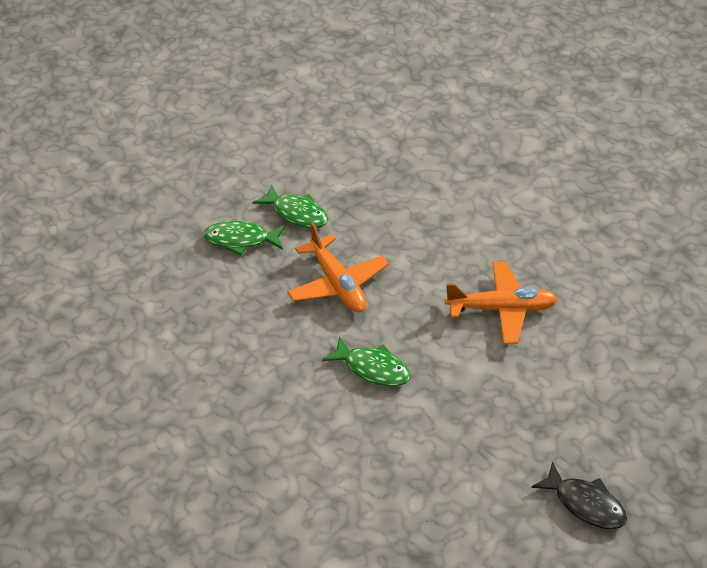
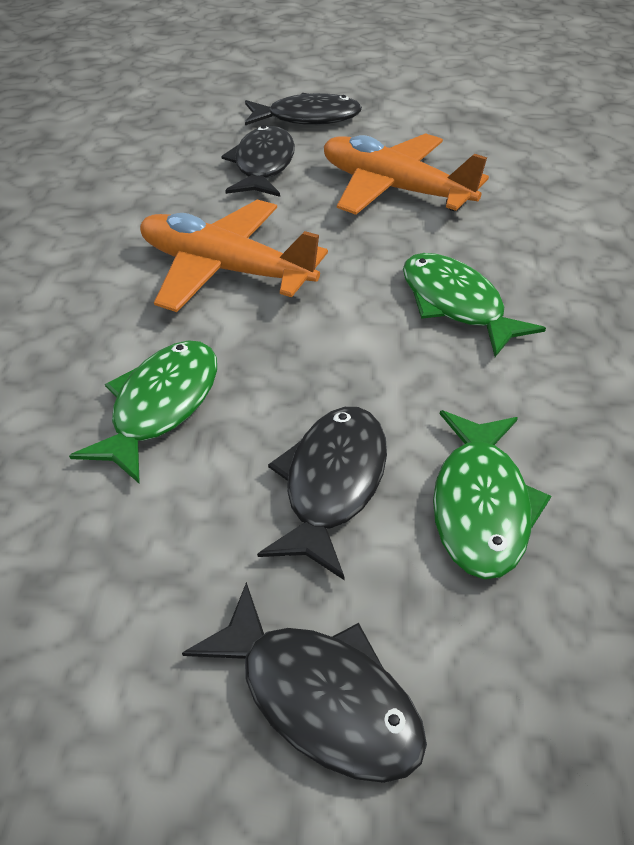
black fish: 1 -> 4

